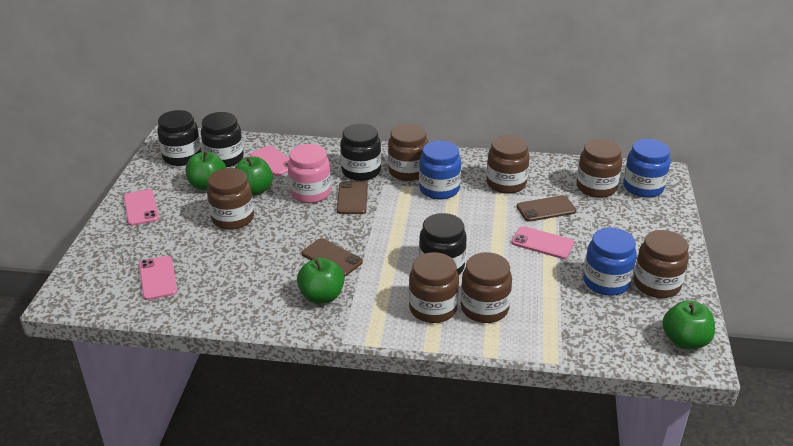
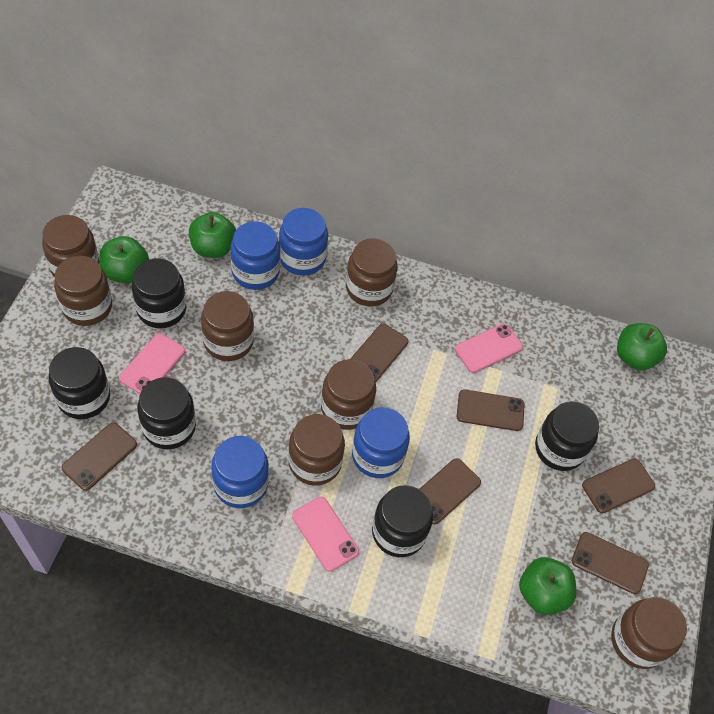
black jar: 4 -> 5
blue jar: 3 -> 4
brown phone: 3 -> 6
pink jar: 1 -> 0
pink phone: 4 -> 3

